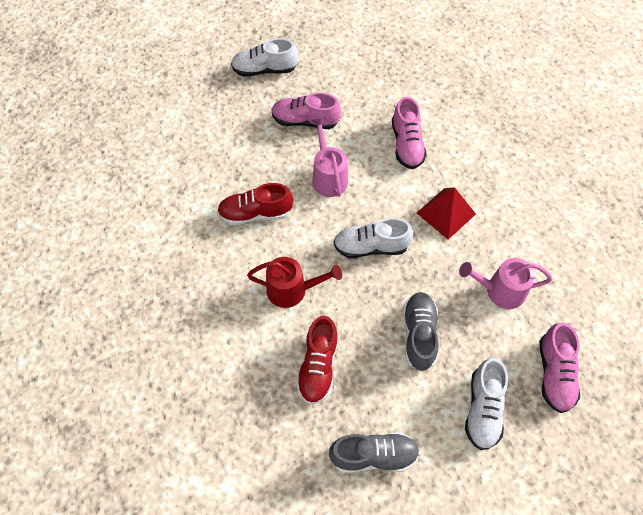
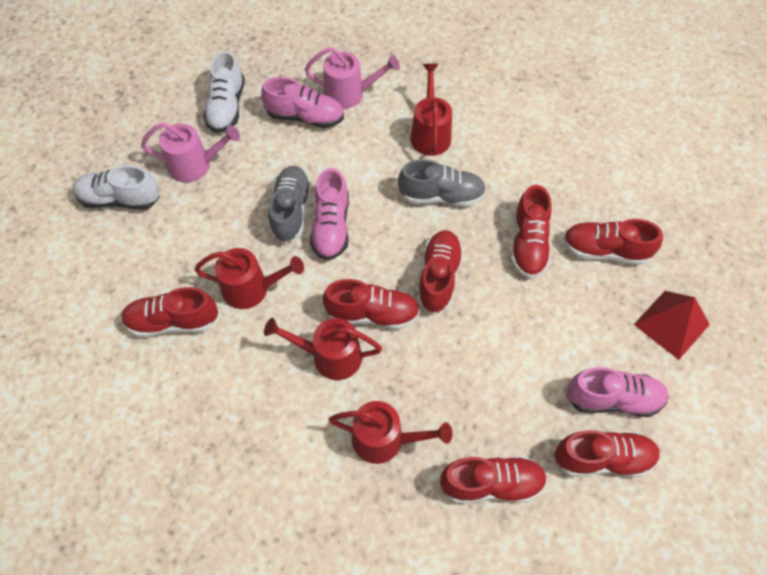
red shoe: 2 -> 7
red watering can: 1 -> 4
white shoe: 3 -> 2

